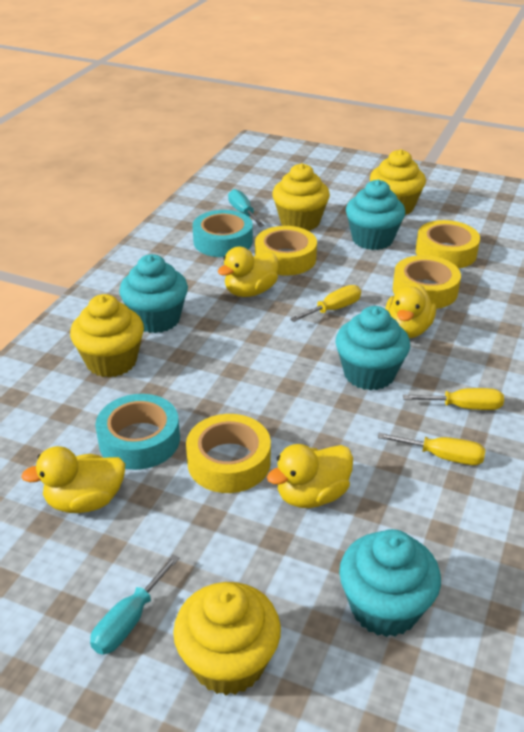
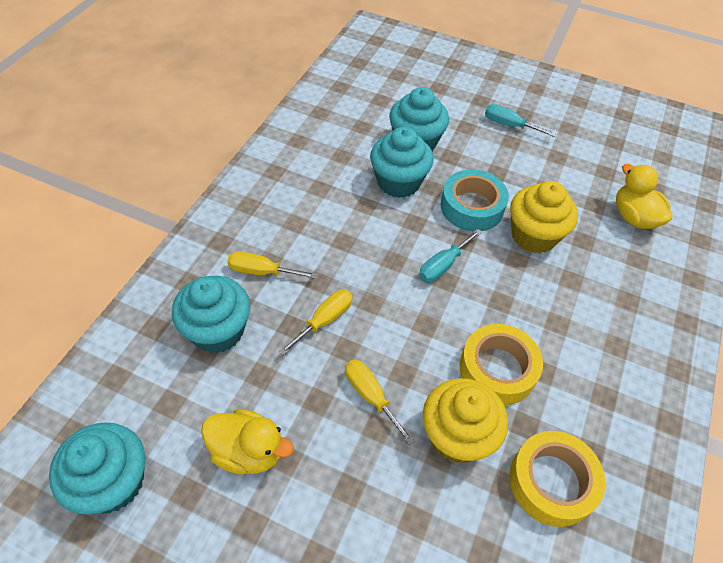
turquoise tape: 2 -> 1
yellow cupcake: 4 -> 2
yellow duck: 4 -> 2
yellow tape: 4 -> 2

